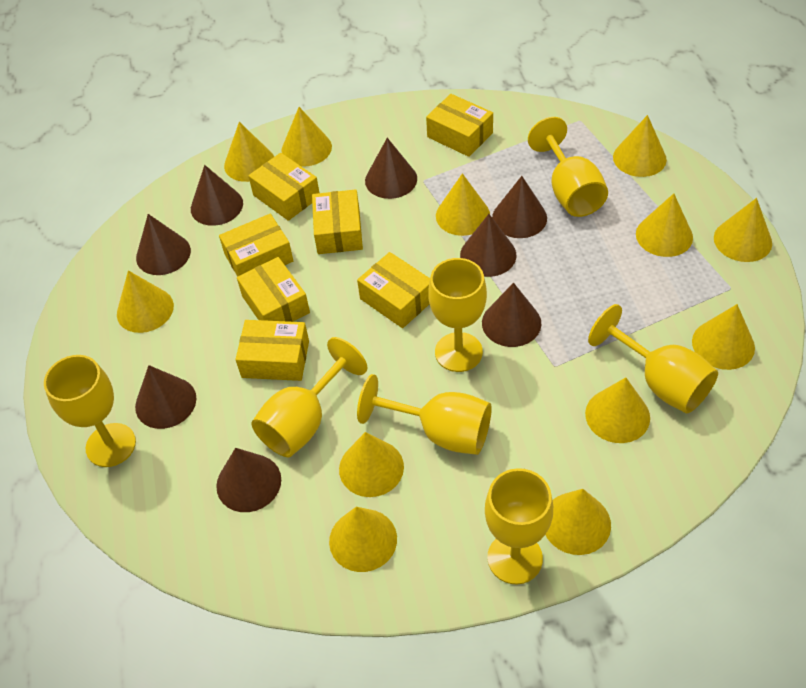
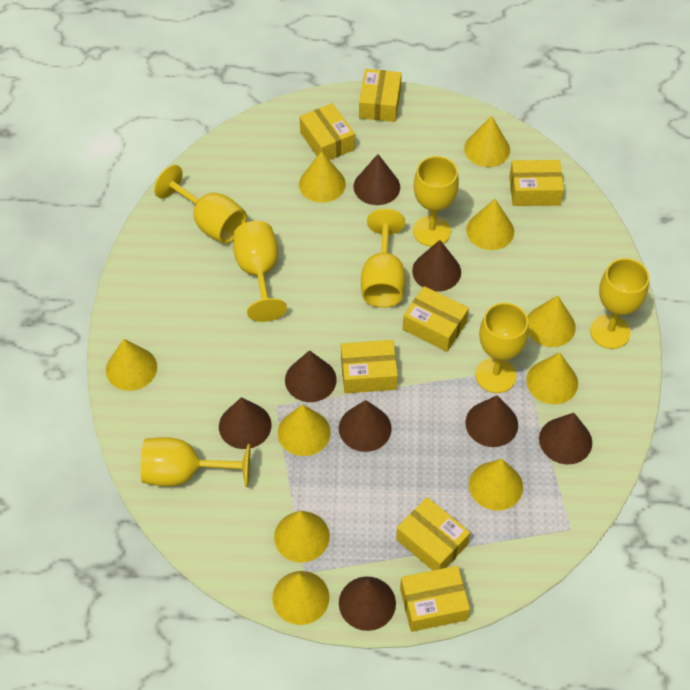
yellow cone: 12 -> 10

